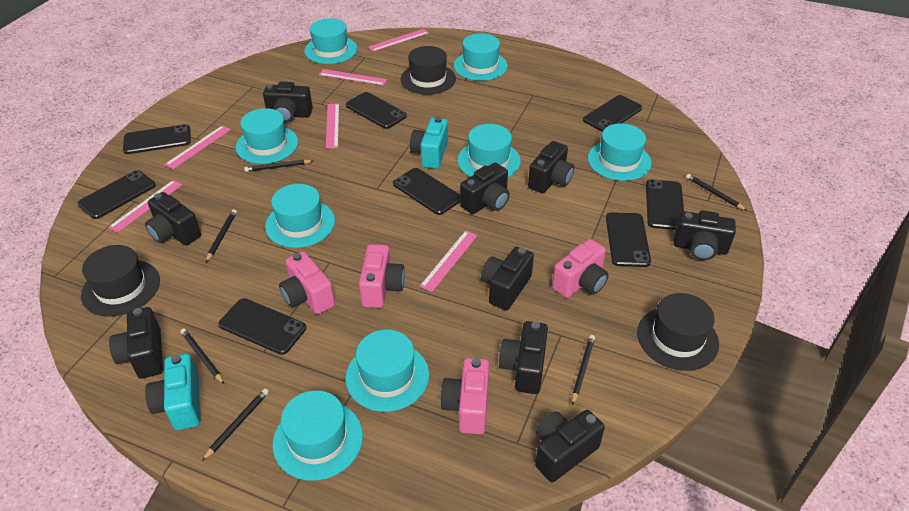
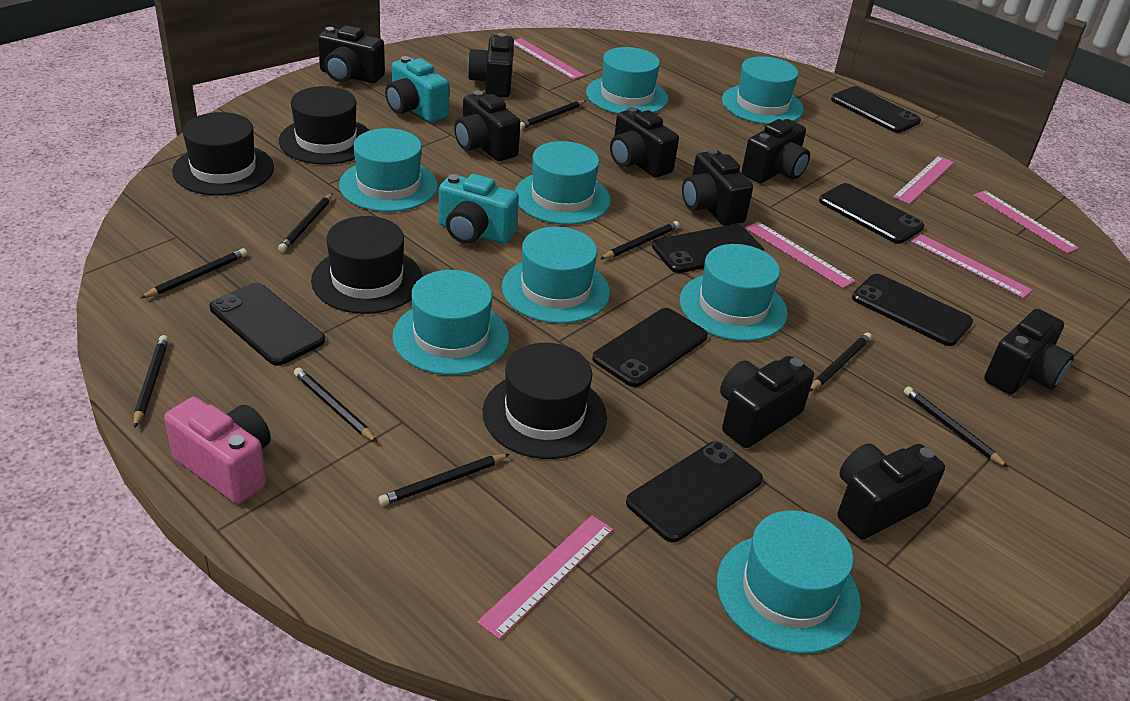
black hat: 3 -> 4
black pencil: 6 -> 9
black phone: 8 -> 7
pink camera: 4 -> 1

